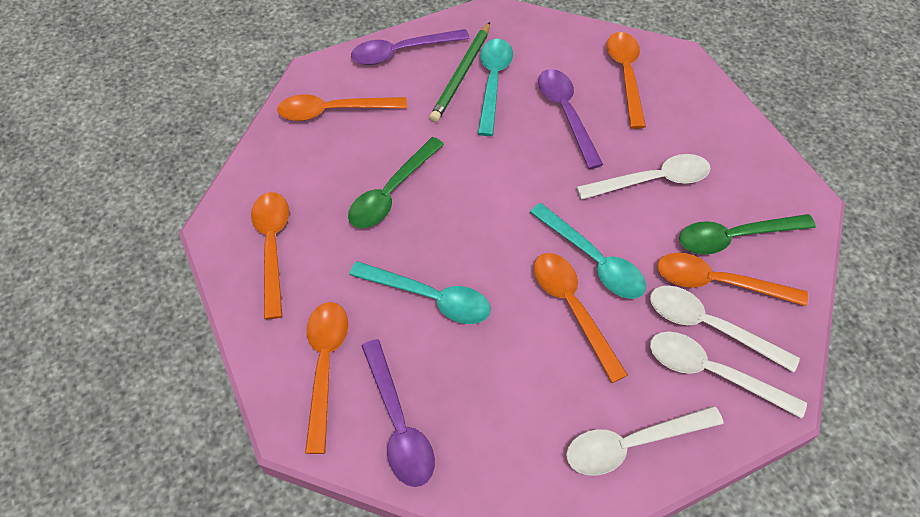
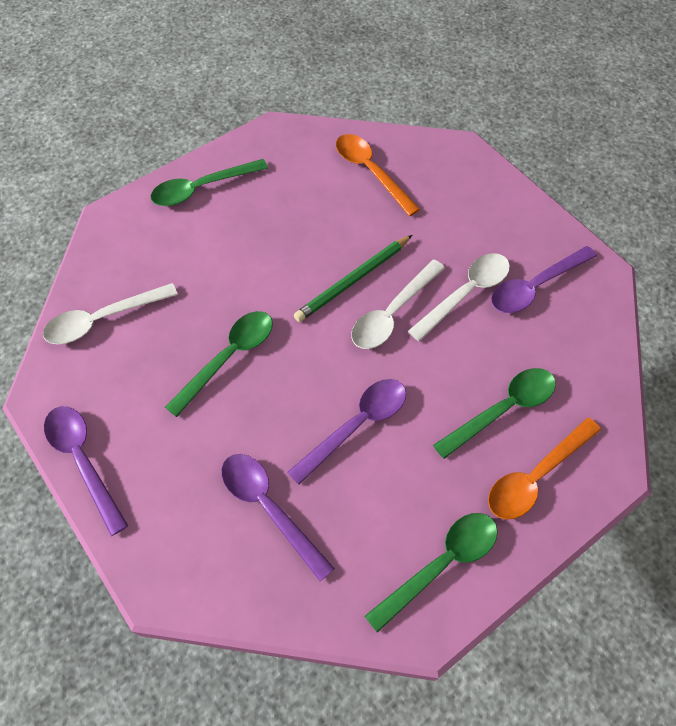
green spoon: 2 -> 4
orange spoon: 6 -> 2
purple spoon: 3 -> 4
turquoise spoon: 3 -> 0
white spoon: 4 -> 3

